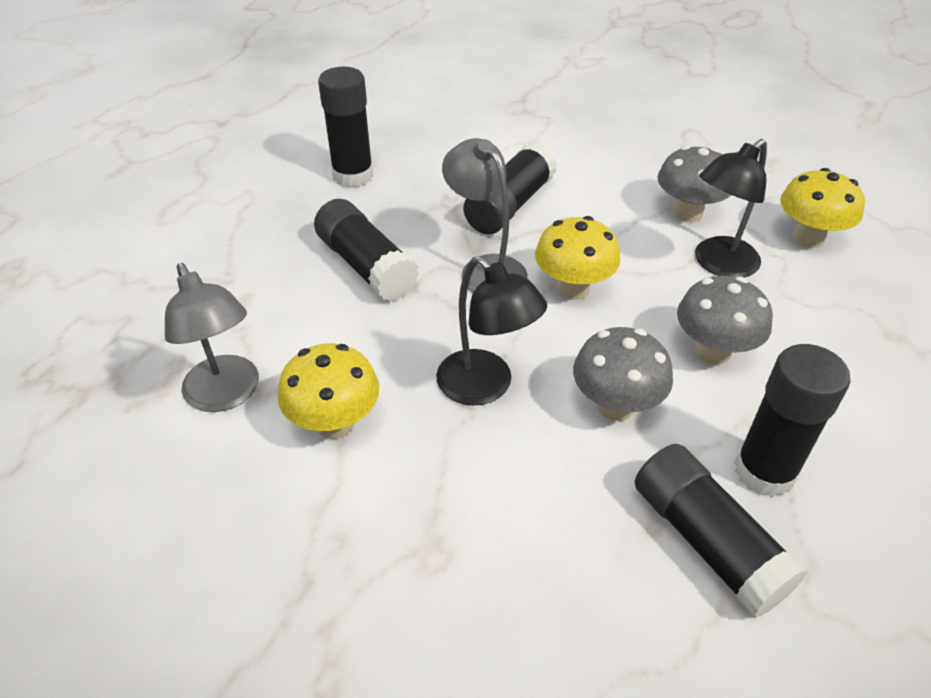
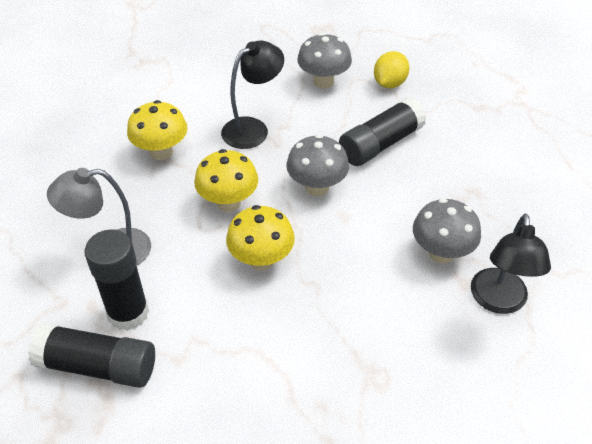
black glue stick: 5 -> 3
grey lamp: 2 -> 1
yellow lemon: 0 -> 1

